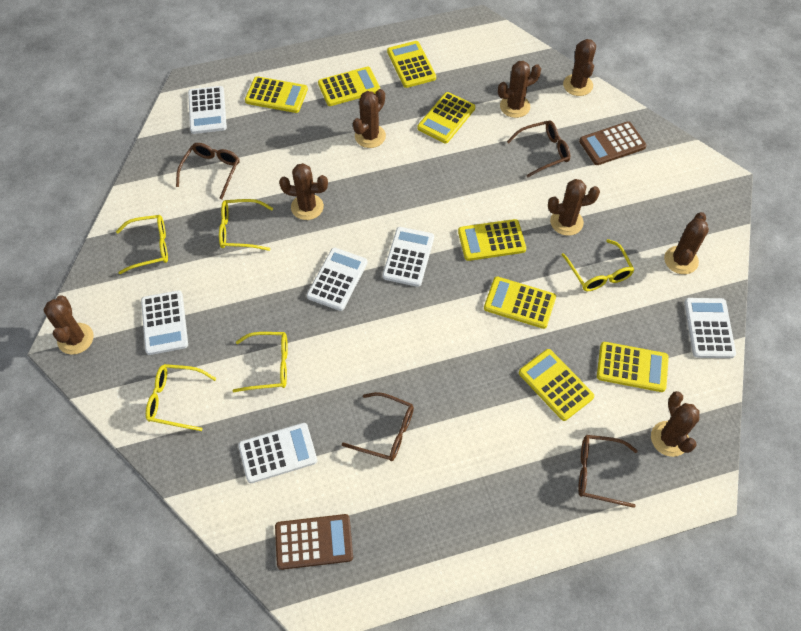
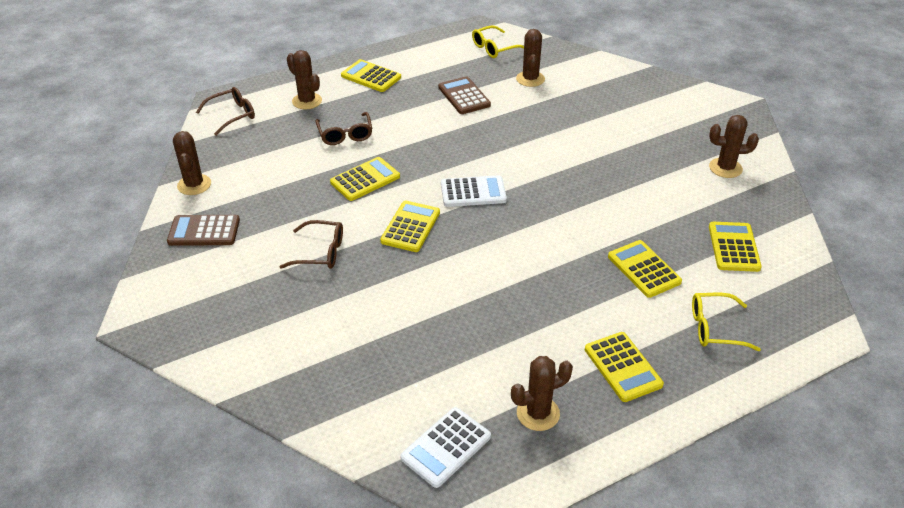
brown cactus: 8 -> 5
brown glasses: 4 -> 3
white calculator: 6 -> 2
yellow calculator: 8 -> 6
yellow glasses: 5 -> 2

